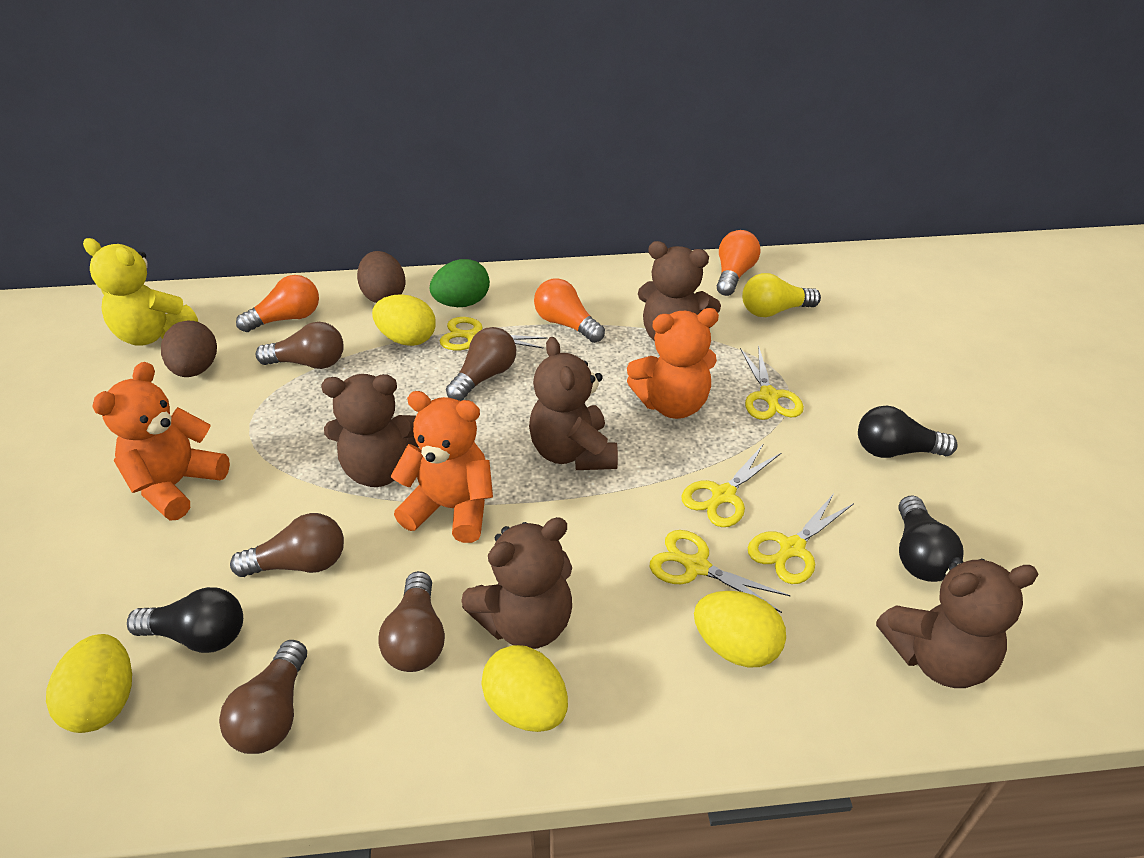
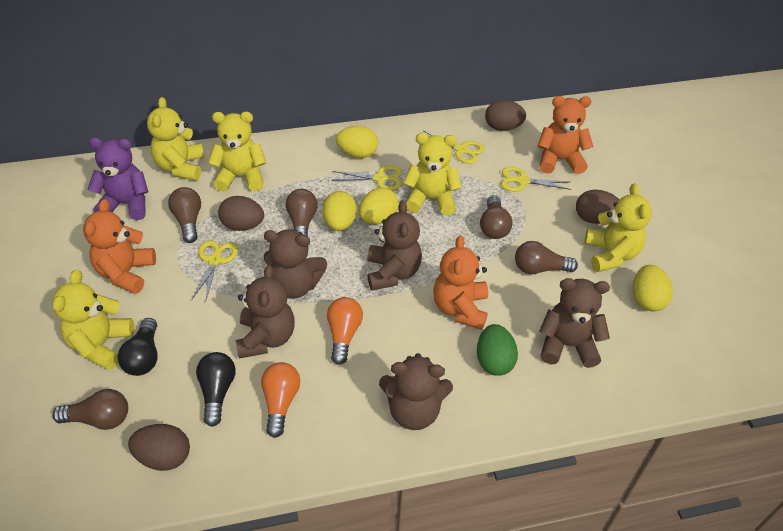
black light bulb: 3 -> 2
brown egg: 2 -> 4
orange light bulb: 3 -> 2
purple teddy bear: 0 -> 1
yellow light bulb: 1 -> 0
yellow scissors: 5 -> 4
yellow teddy bear: 1 -> 5

